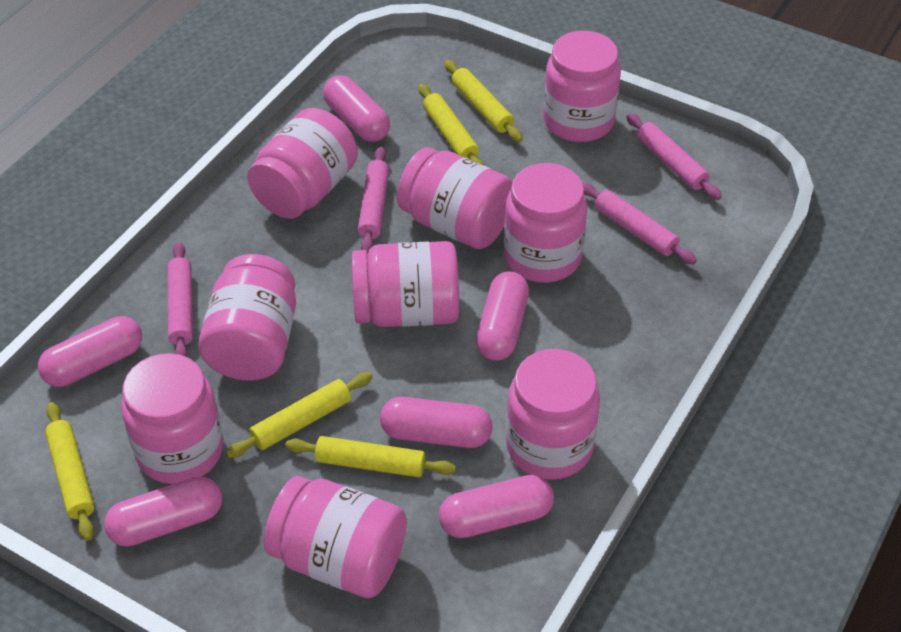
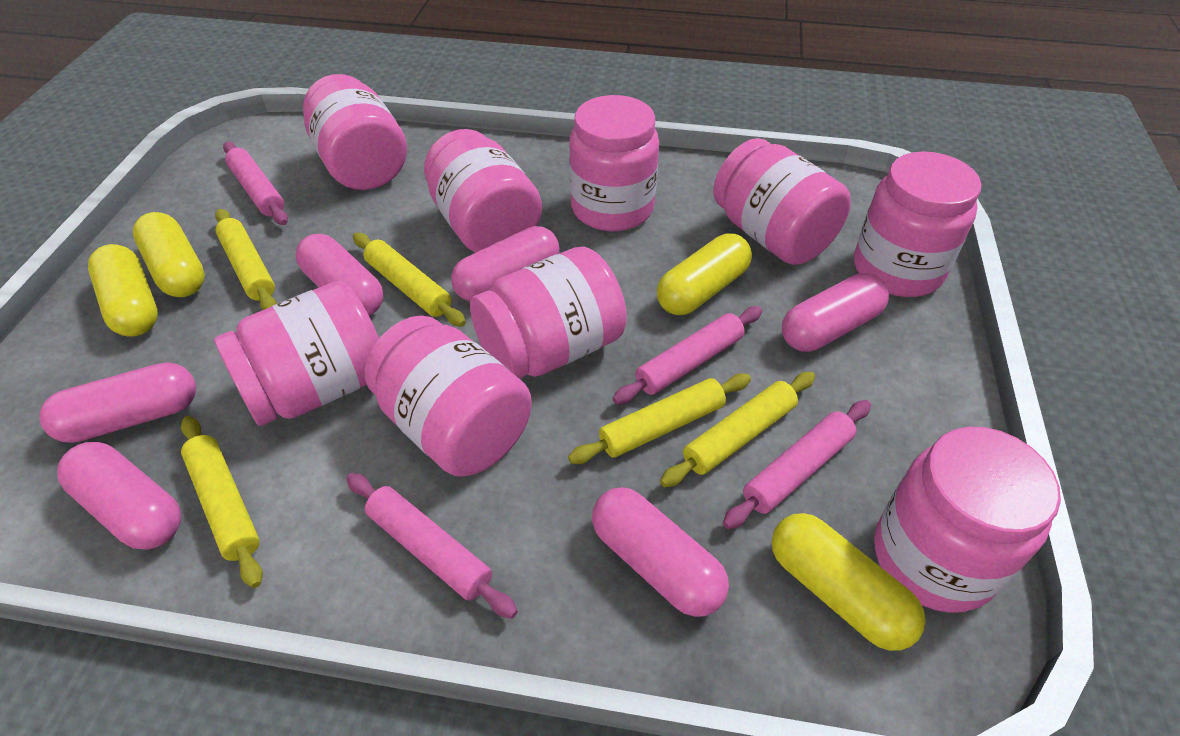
yellow capsule: 0 -> 4

